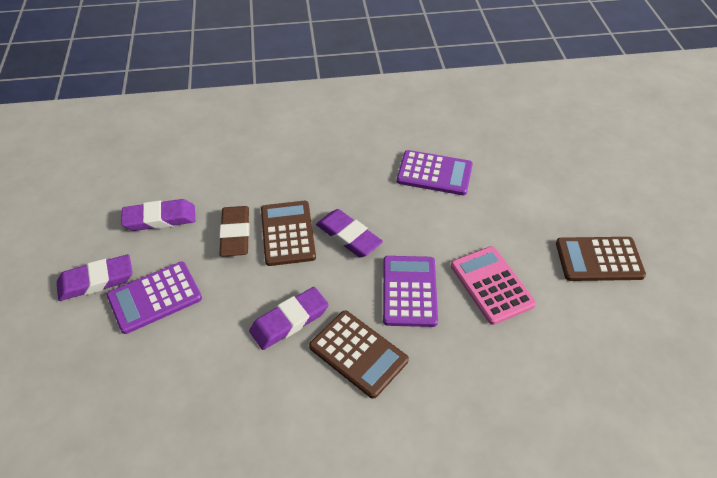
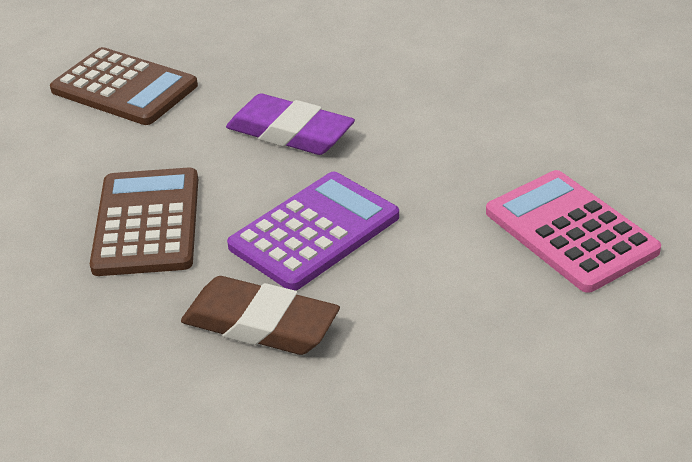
brown calculator: 3 -> 2
purple calculator: 3 -> 1
purple eraser: 4 -> 1

